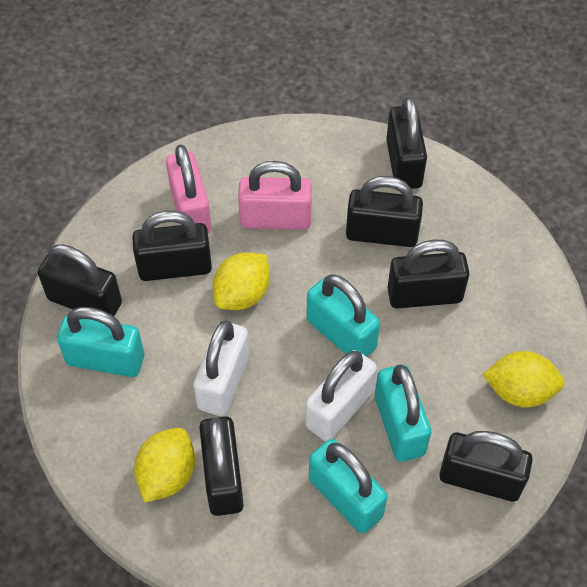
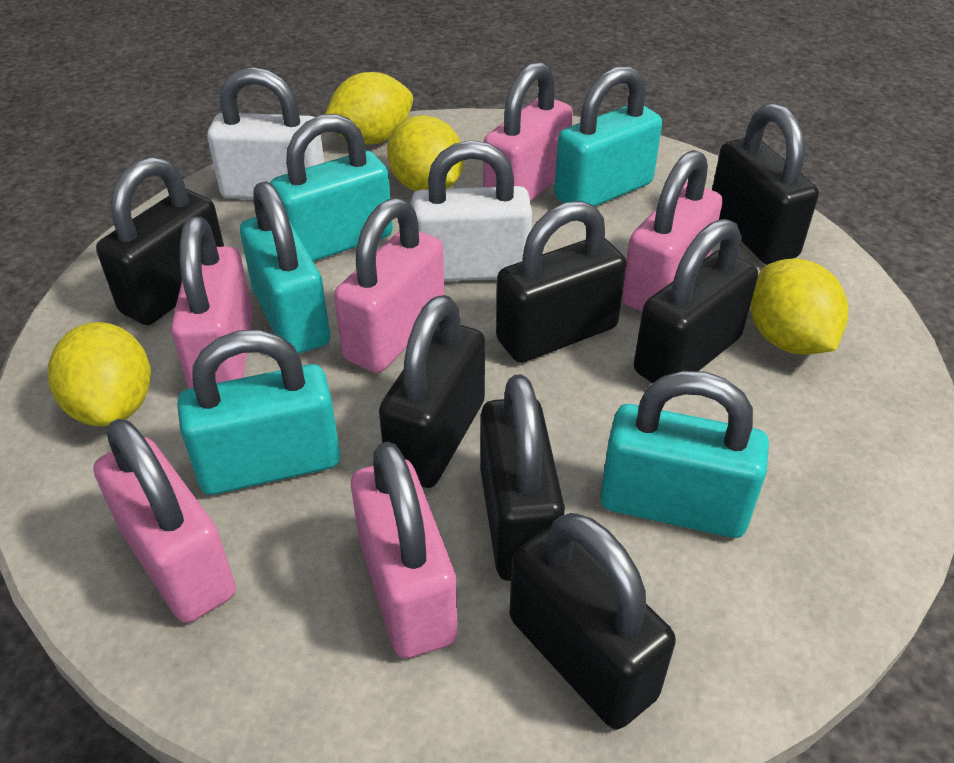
pink padlock: 2 -> 6
turquoise padlock: 4 -> 5
yellow lemon: 3 -> 4

